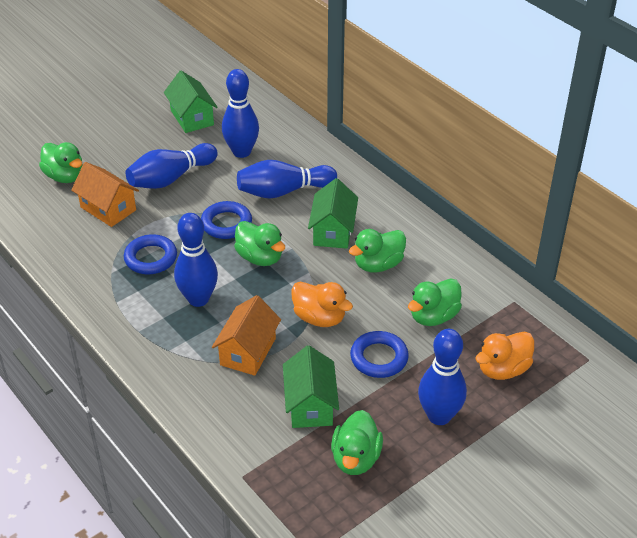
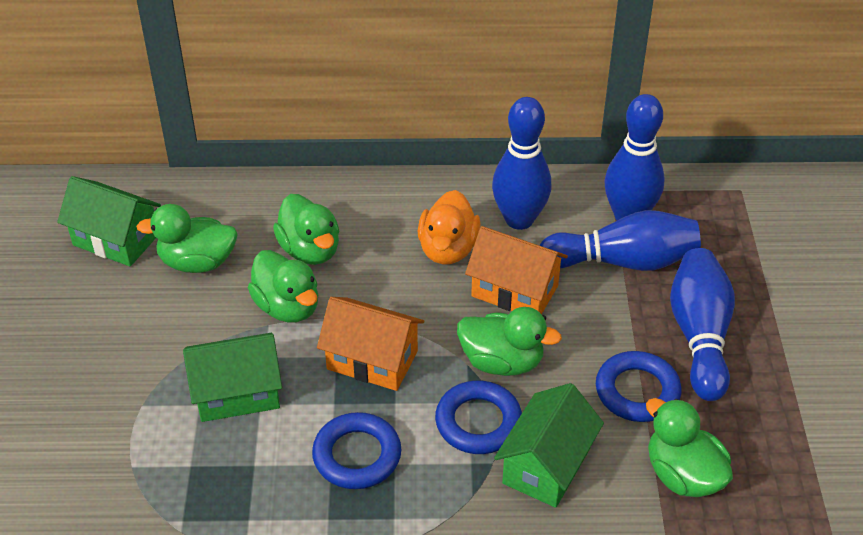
blue bowling pin: 5 -> 4
orange duck: 2 -> 1

